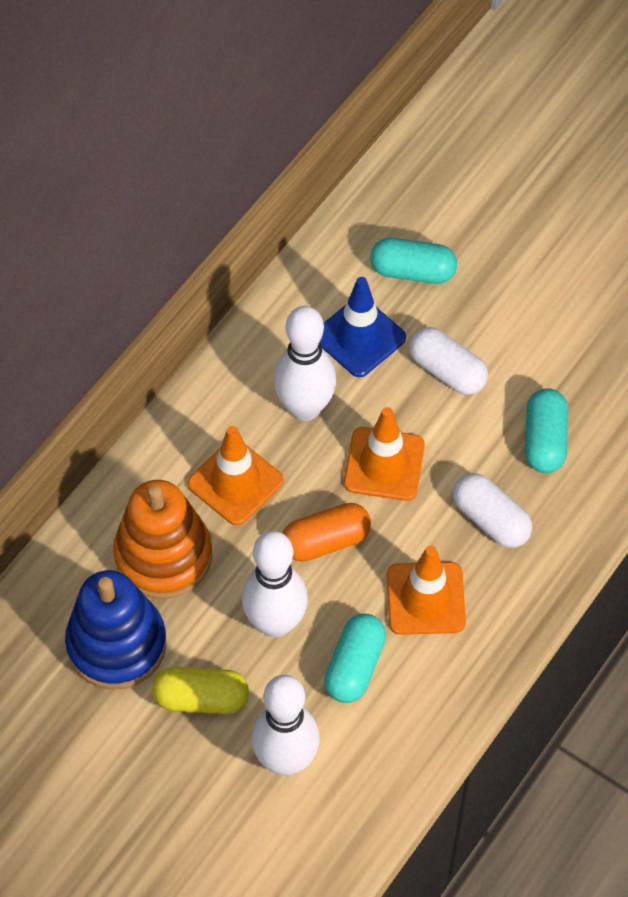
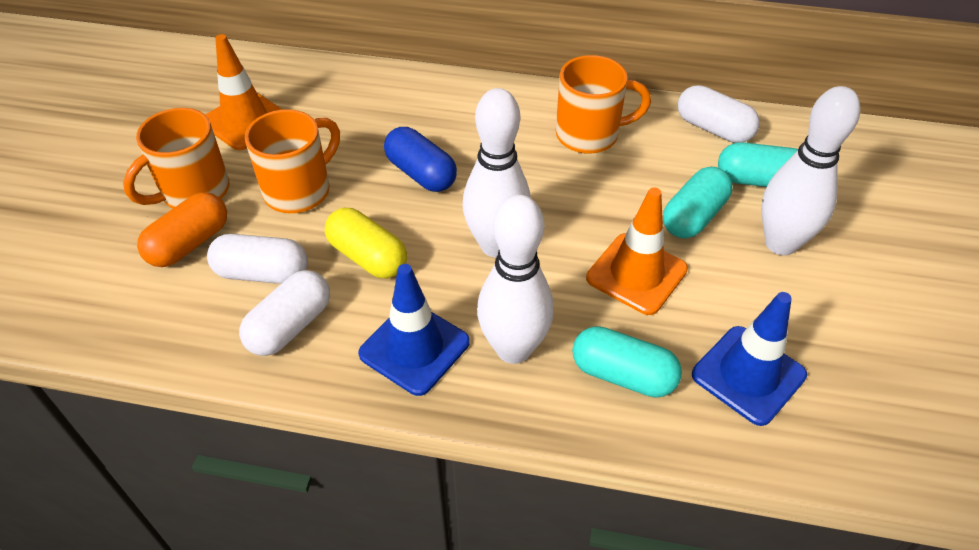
blue capsule: 0 -> 1
blue stacking toy: 1 -> 0
blue traffic cone: 1 -> 2
orange mug: 0 -> 3
orange stacking toy: 1 -> 0
orange traffic cone: 3 -> 2
white capsule: 2 -> 3

